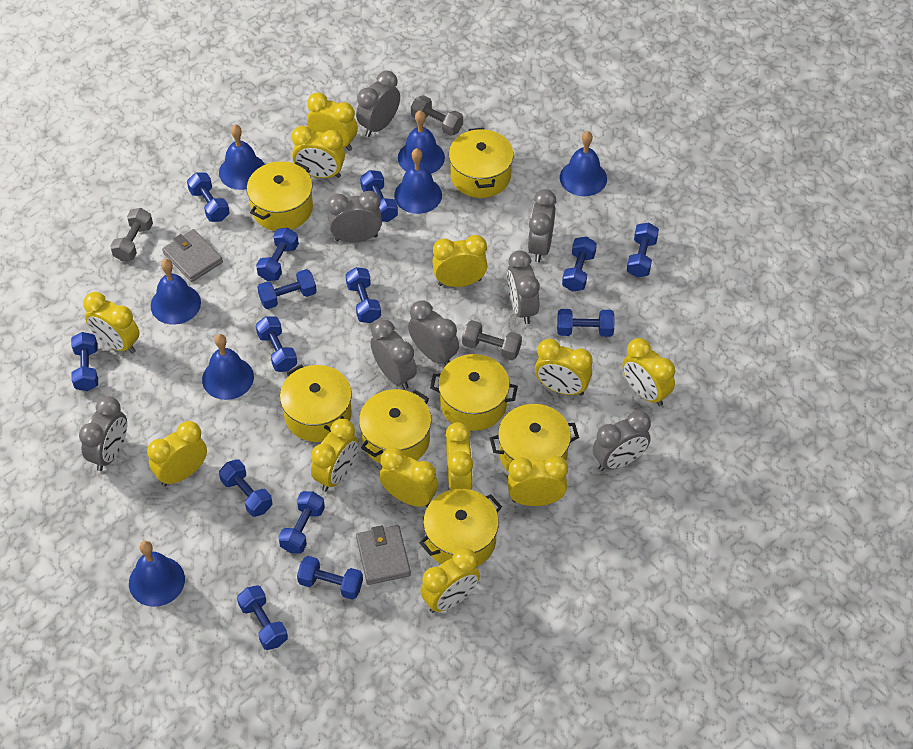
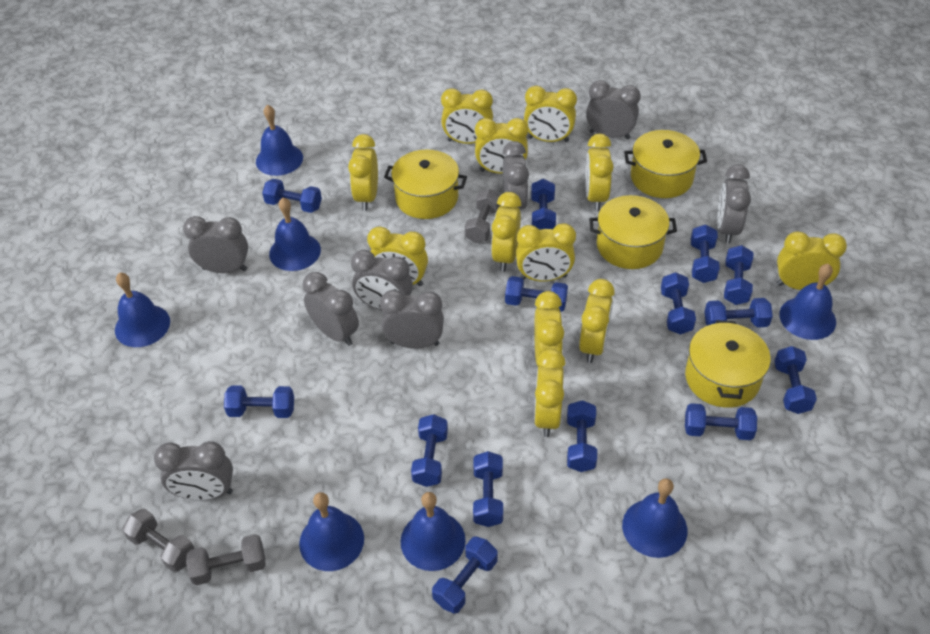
grey wallet: 2 -> 0
yellow pot: 7 -> 4

